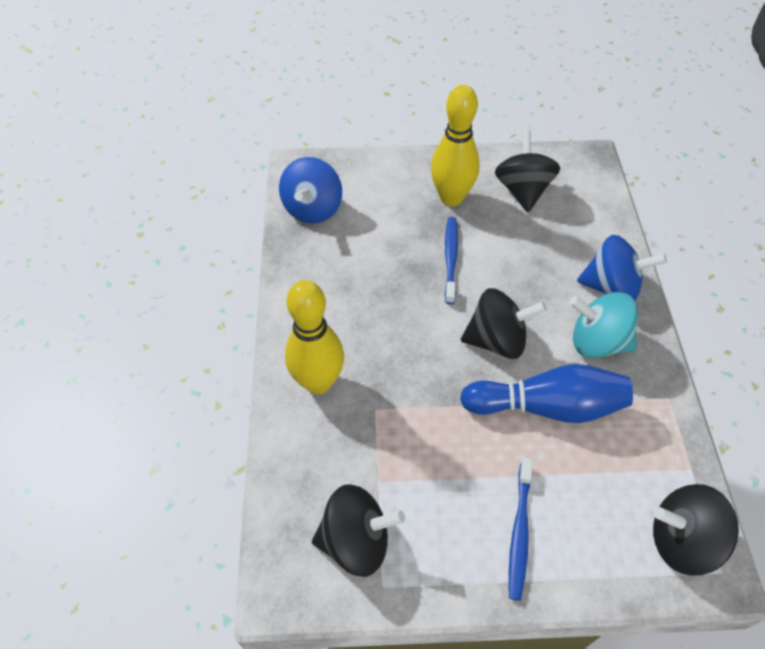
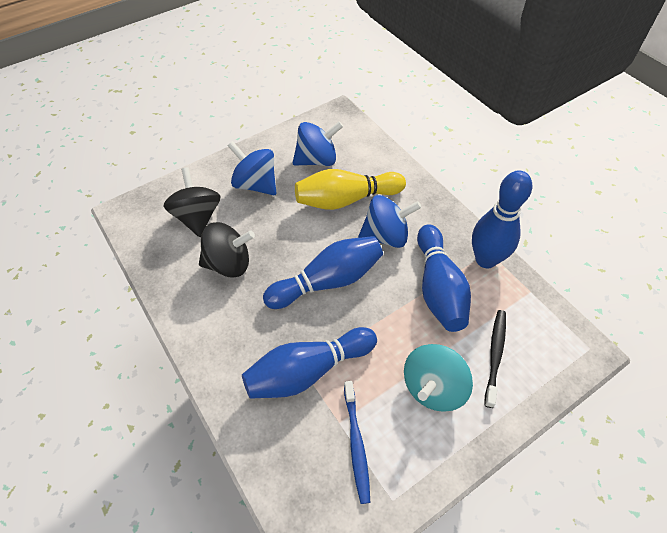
black spinning top: 4 -> 2
black toothbrush: 0 -> 1
blue bowling pin: 1 -> 4
blue spinning top: 2 -> 3
blue toothbrush: 2 -> 1
yellow bowling pin: 2 -> 1

